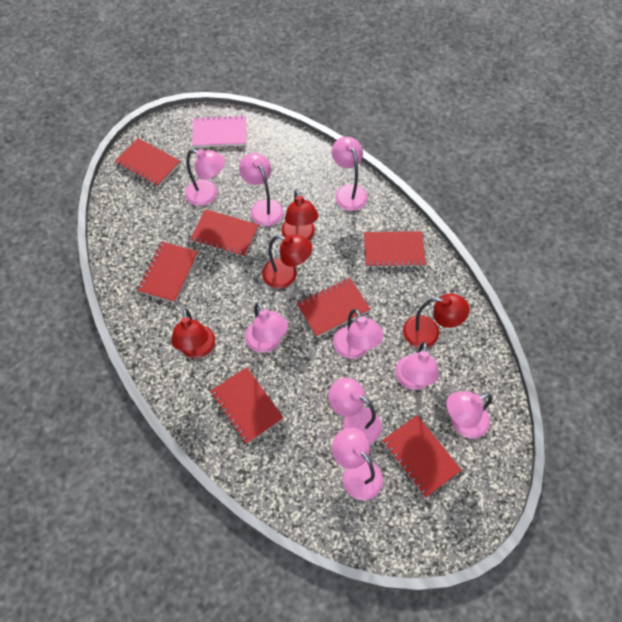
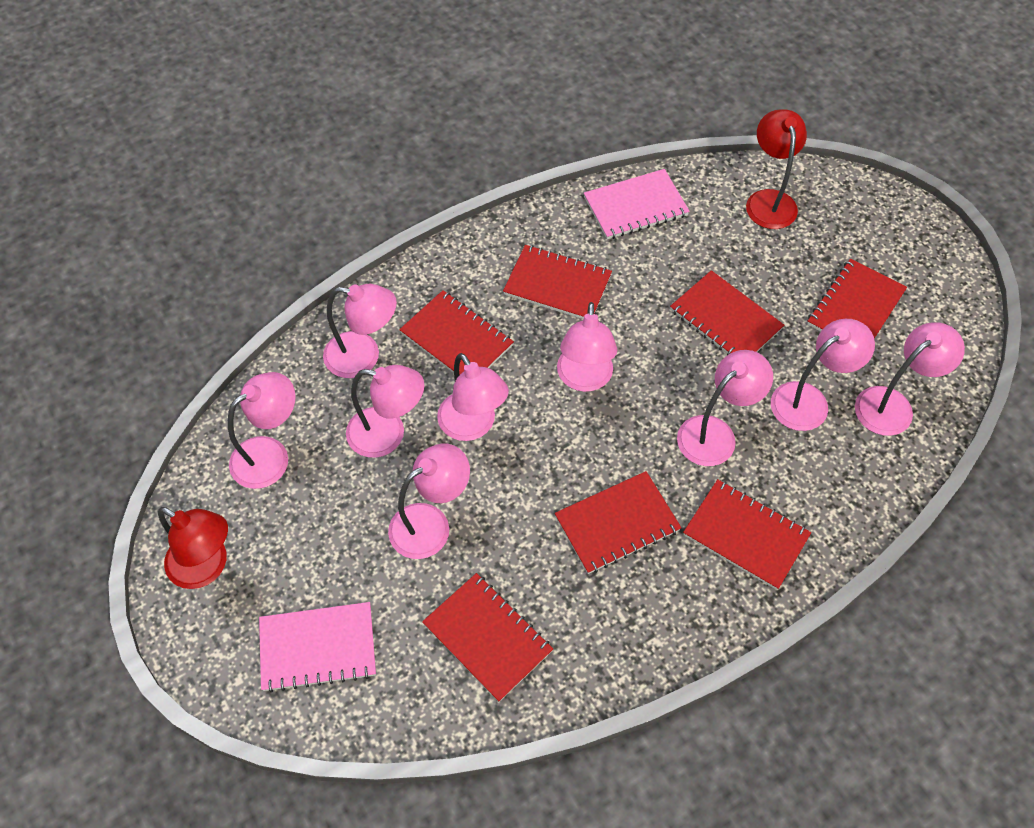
pink notebook: 1 -> 2
red lamp: 4 -> 2

